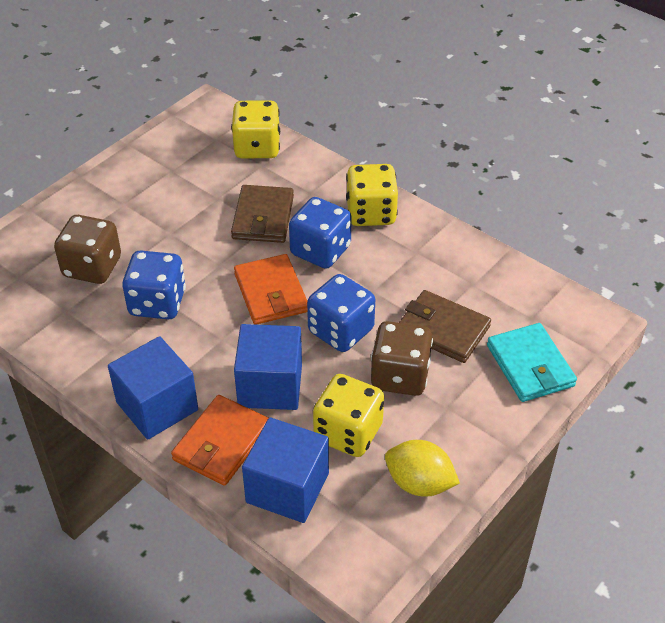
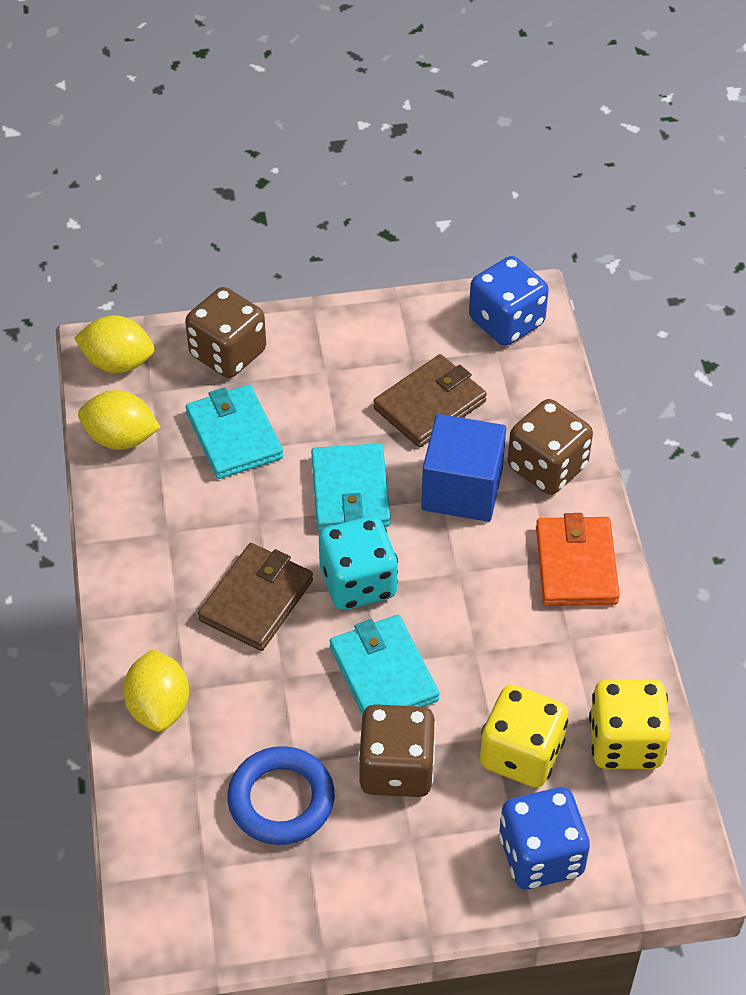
blue cube: 3 -> 1
blue dice: 3 -> 2
blue ring: 0 -> 1
brown dice: 2 -> 3
orange wallet: 2 -> 1
turquoise dice: 0 -> 1
turquoise wallet: 1 -> 3
yellow dice: 3 -> 2
yellow lemon: 1 -> 3

